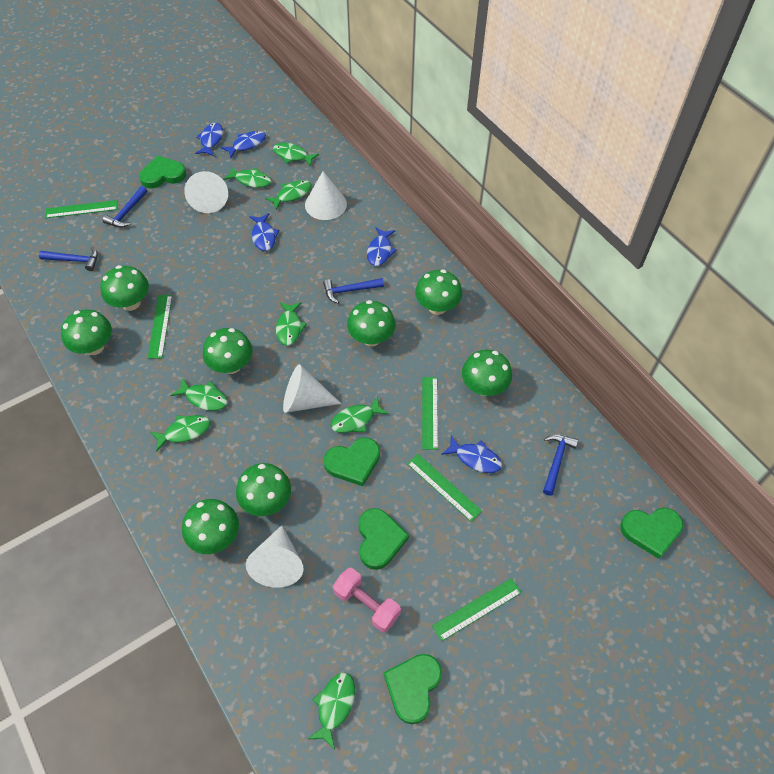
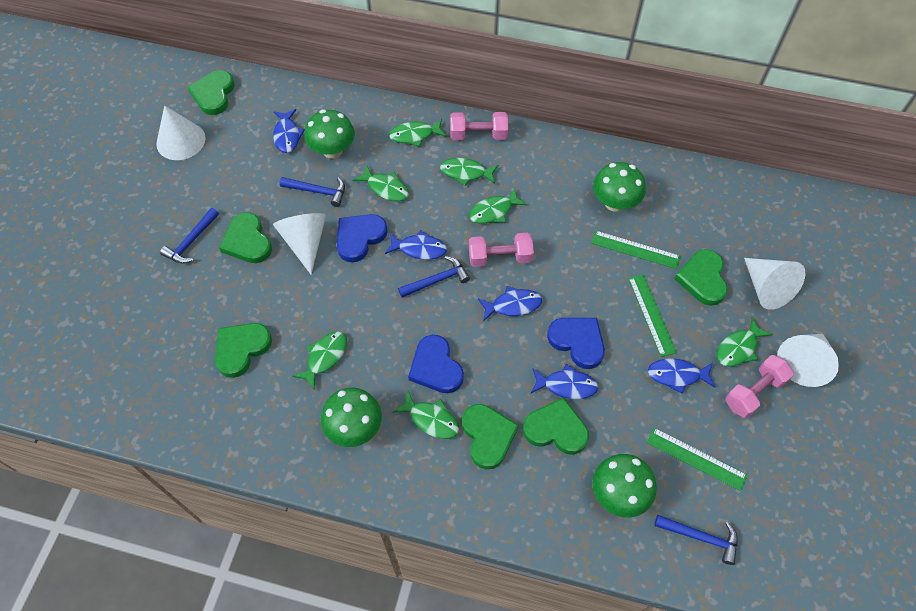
blue heart: 0 -> 3
green fish: 8 -> 7
green heart: 5 -> 6
green mushroom: 8 -> 4
green ruler: 5 -> 3
pink dumbbell: 1 -> 3

